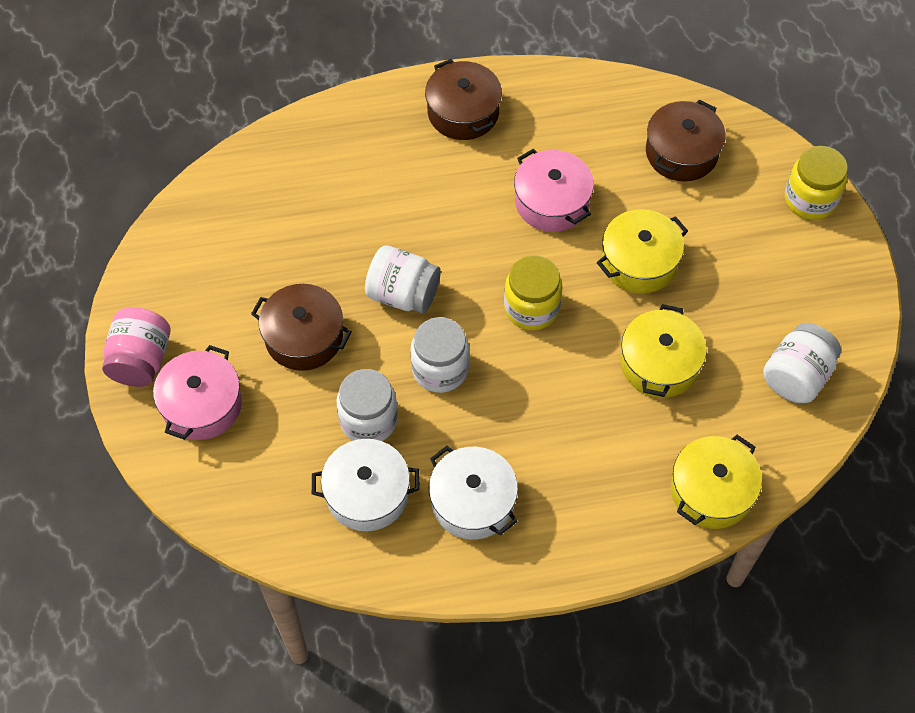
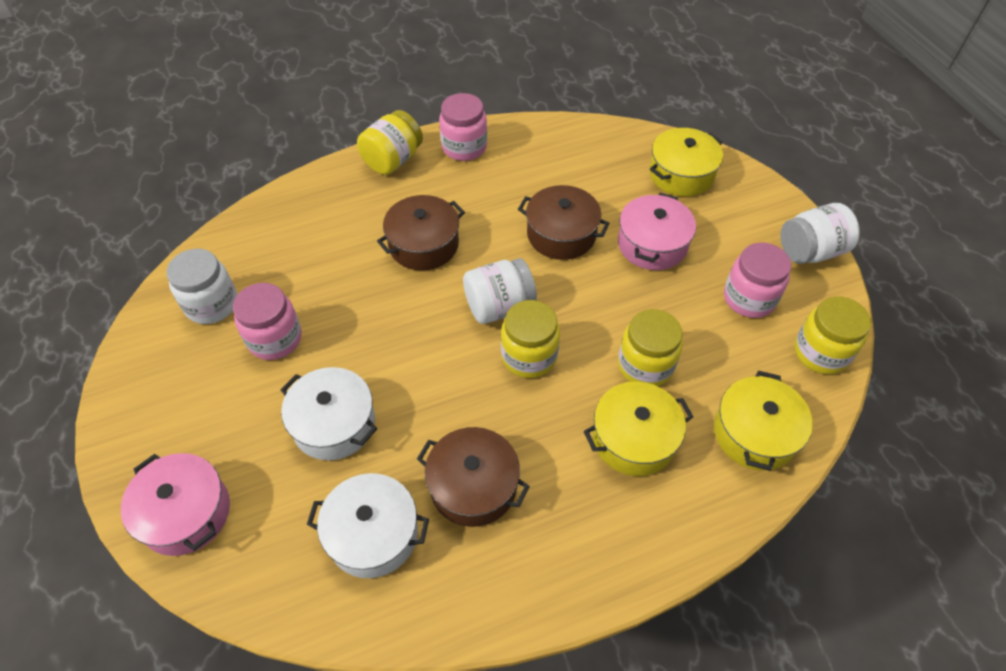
pink jar: 1 -> 3
white jar: 4 -> 3
yellow jar: 2 -> 4

